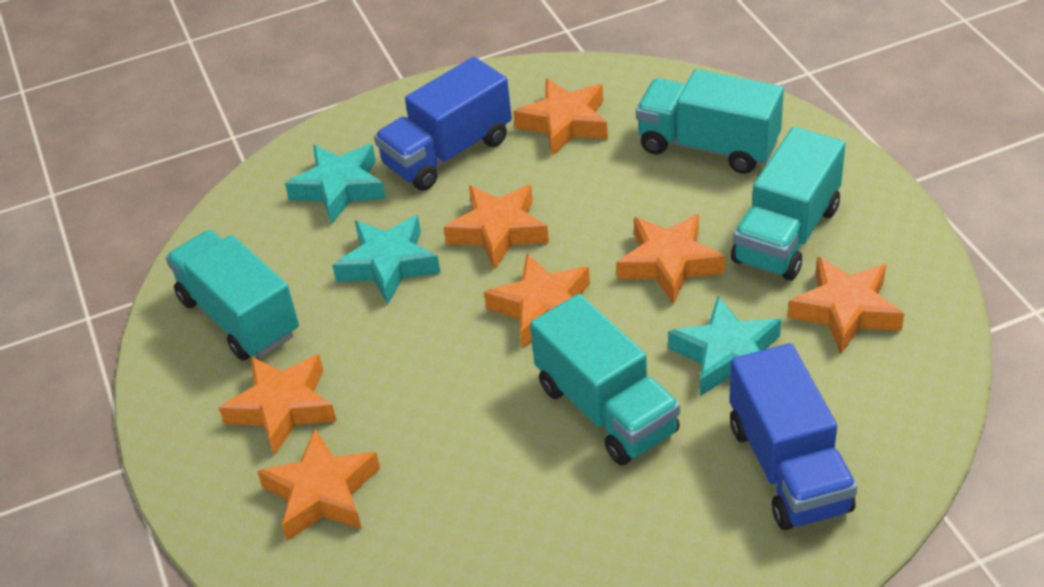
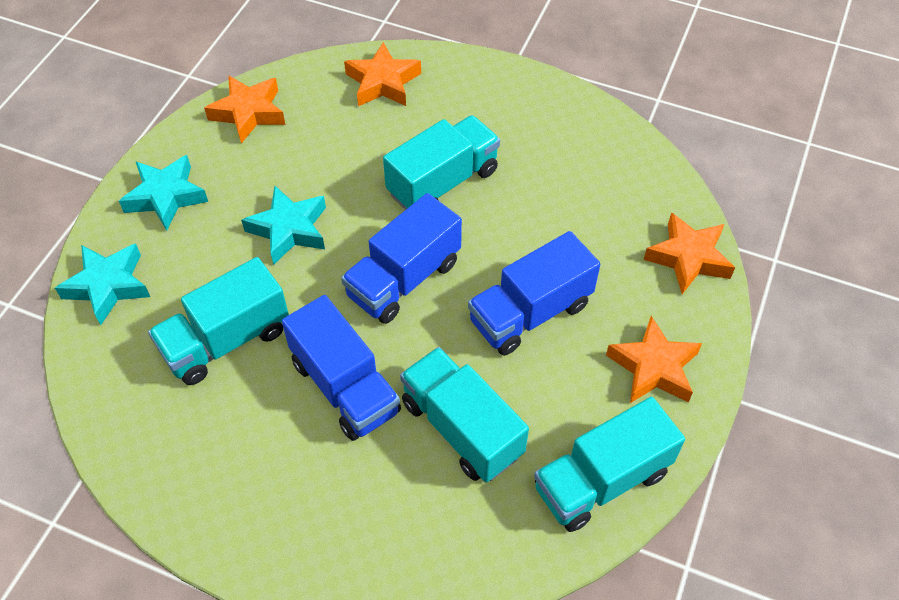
blue truck: 2 -> 3
orange star: 7 -> 4

